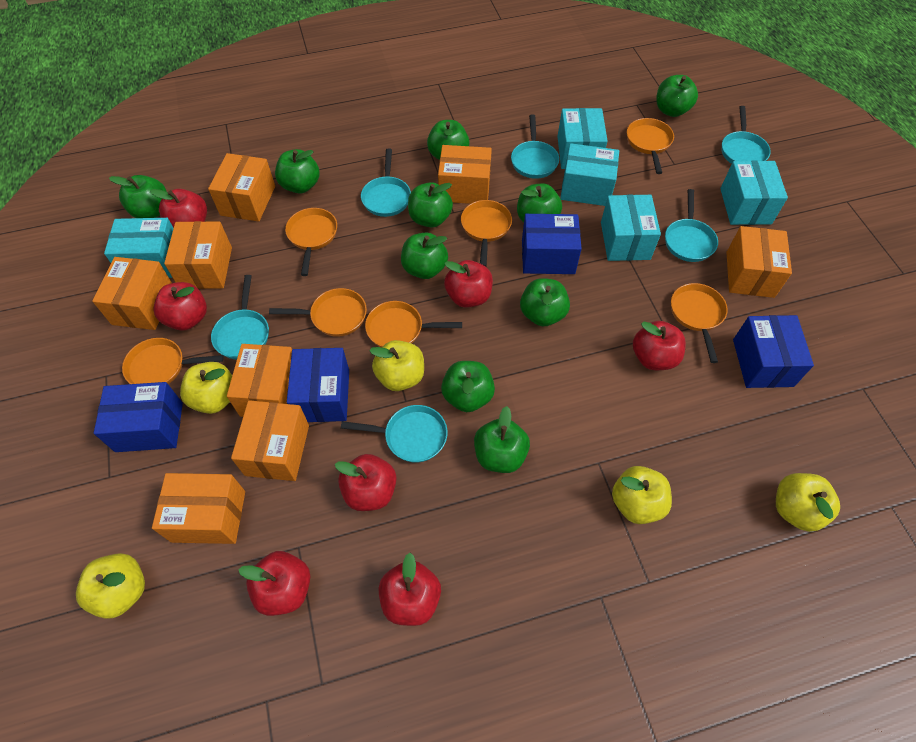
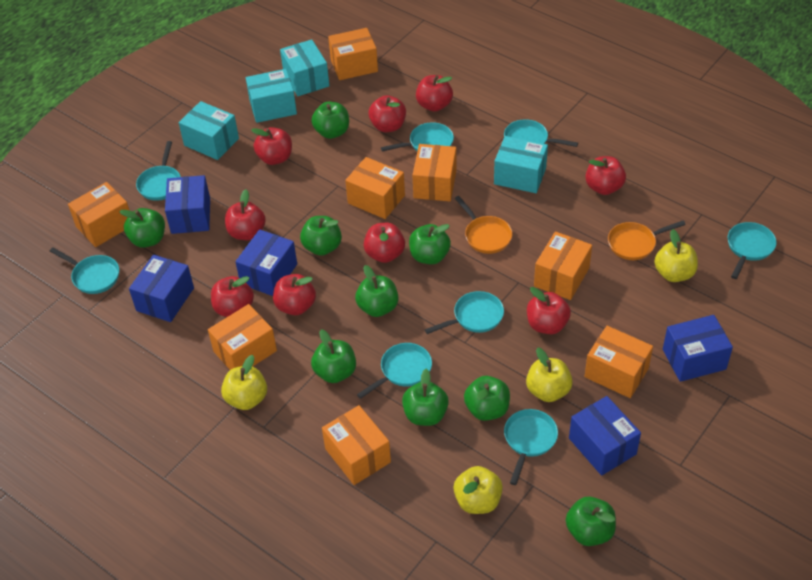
blue box: 4 -> 5
green apple: 10 -> 9
orange pan: 7 -> 2
red apple: 7 -> 9
turquoise box: 5 -> 4
turquoise pan: 6 -> 8
yellow apple: 5 -> 4

